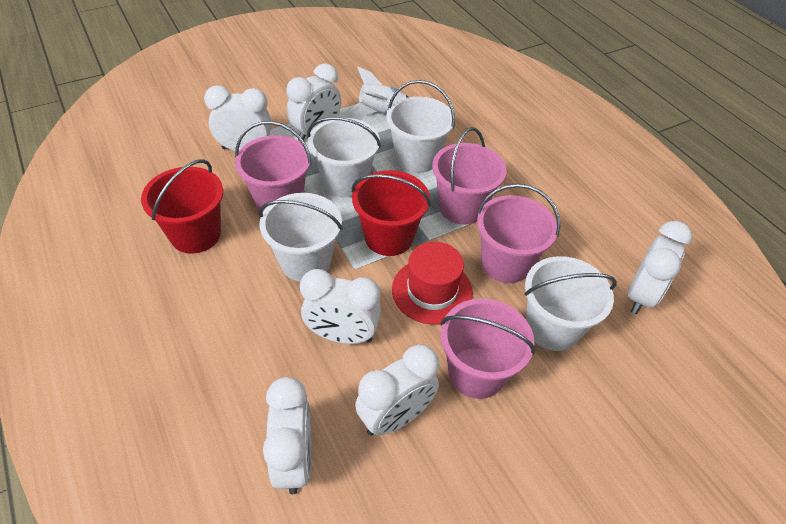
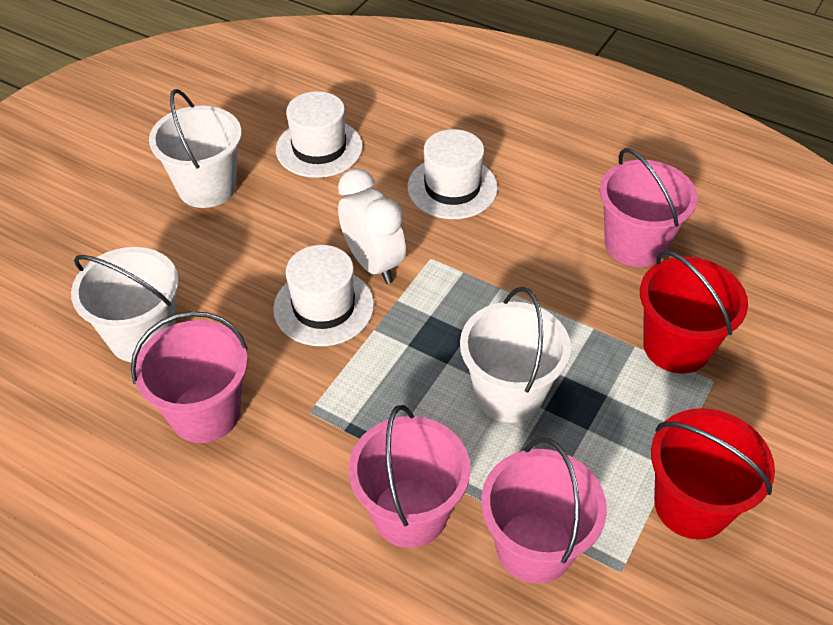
red hat: 1 -> 0
white bucket: 4 -> 3
white clock: 6 -> 1
white hat: 0 -> 3
white rocket: 1 -> 0

